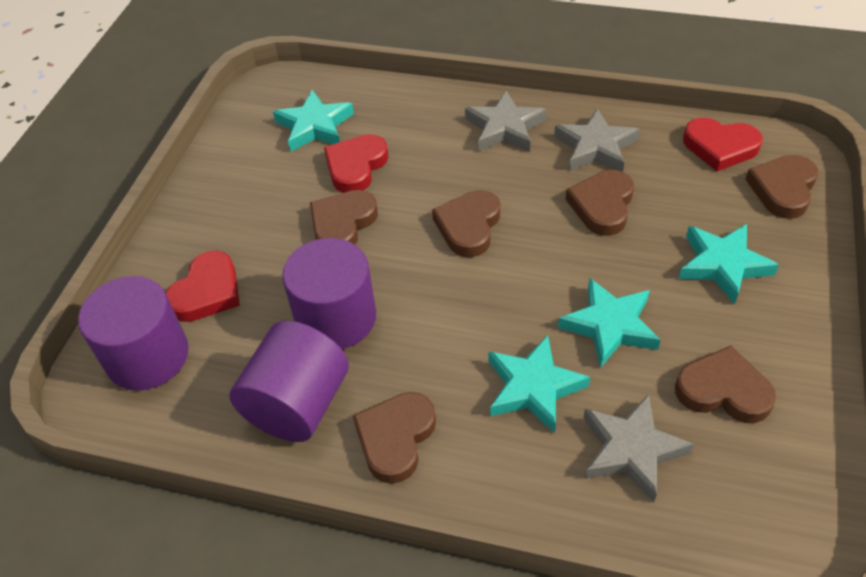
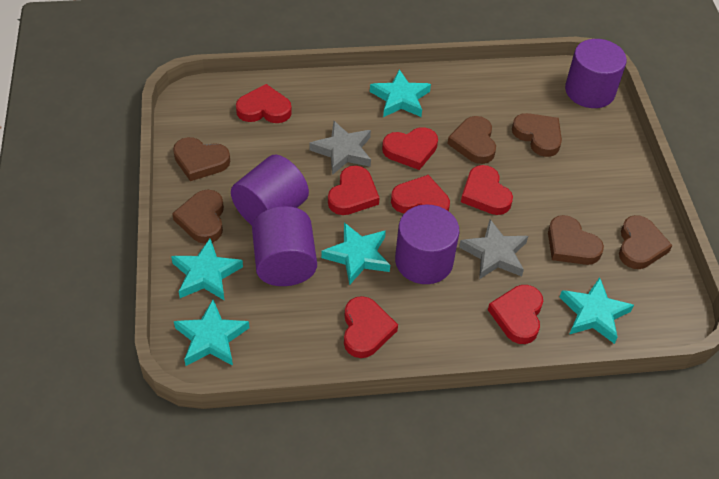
grey star: 3 -> 2
purple cylinder: 3 -> 4
red heart: 3 -> 7
turquoise star: 4 -> 5

